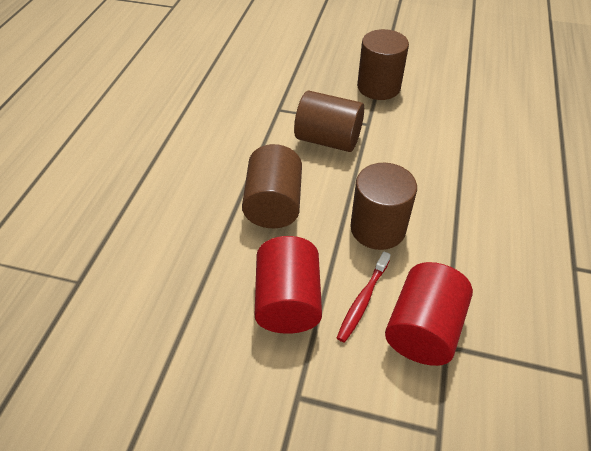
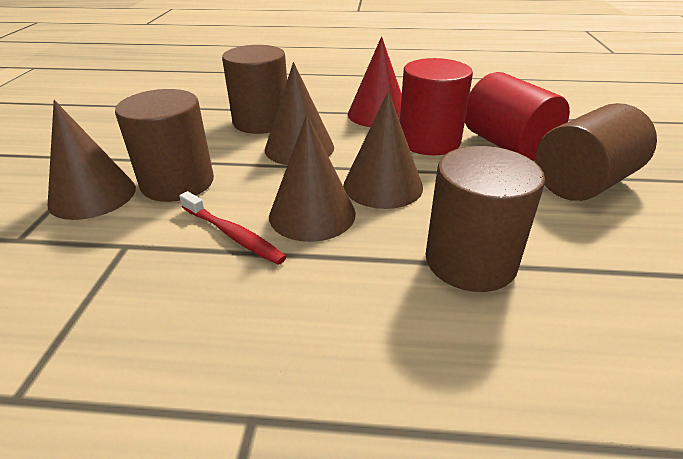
brown cone: 0 -> 4
red cone: 0 -> 1

